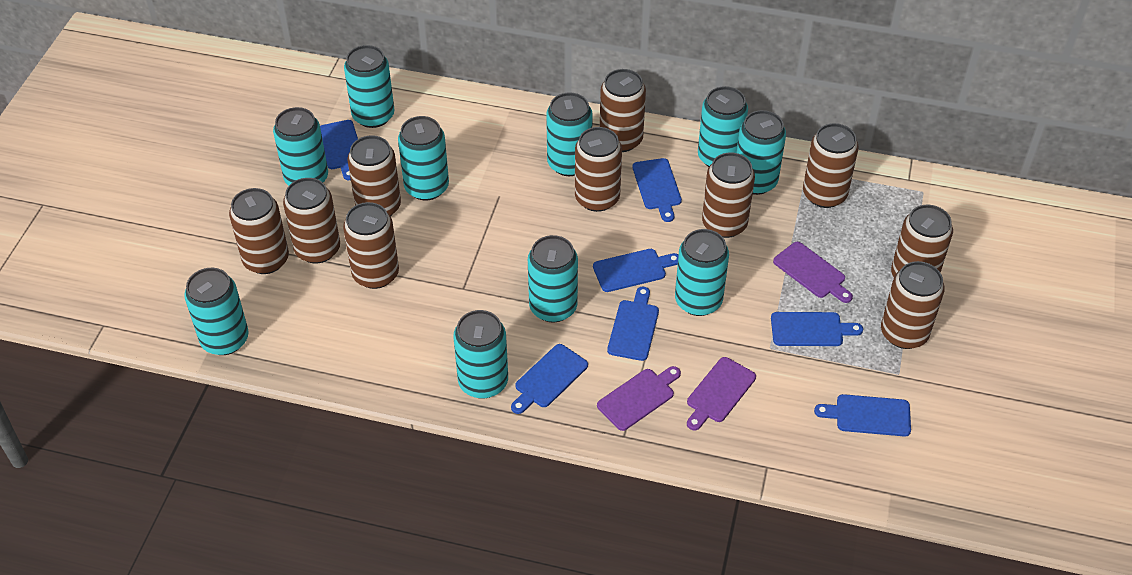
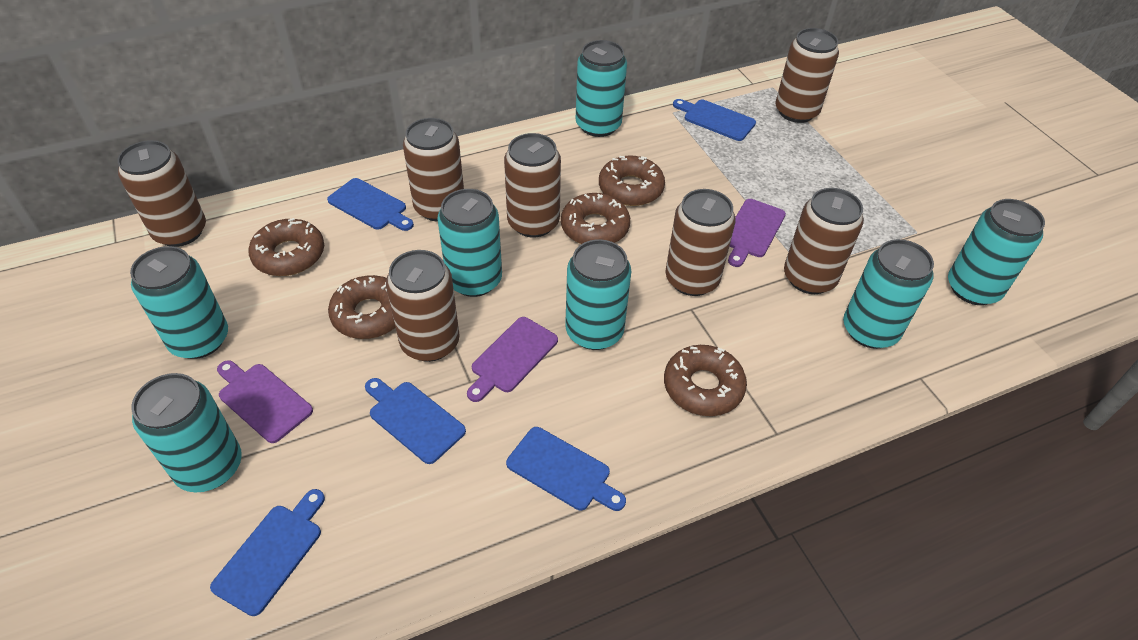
blue cutting board: 7 -> 5
brown can: 10 -> 7
brown donut: 0 -> 5
turquoise can: 10 -> 7

